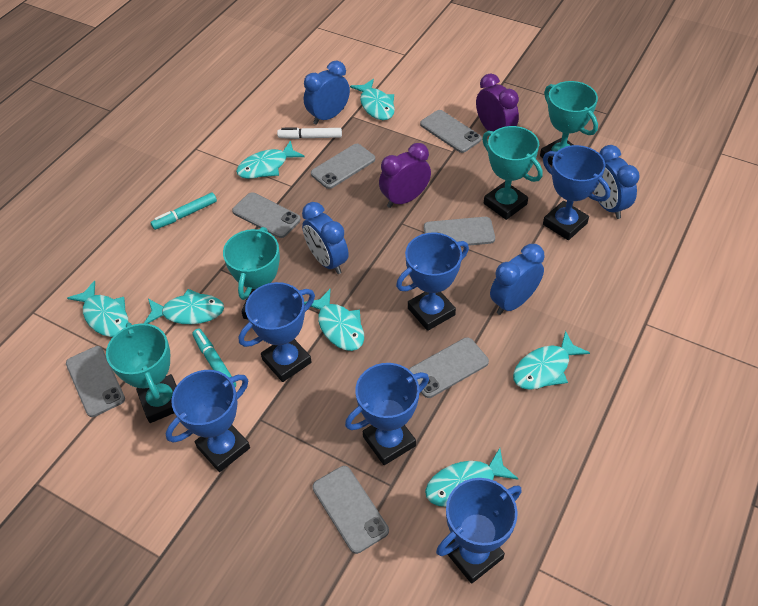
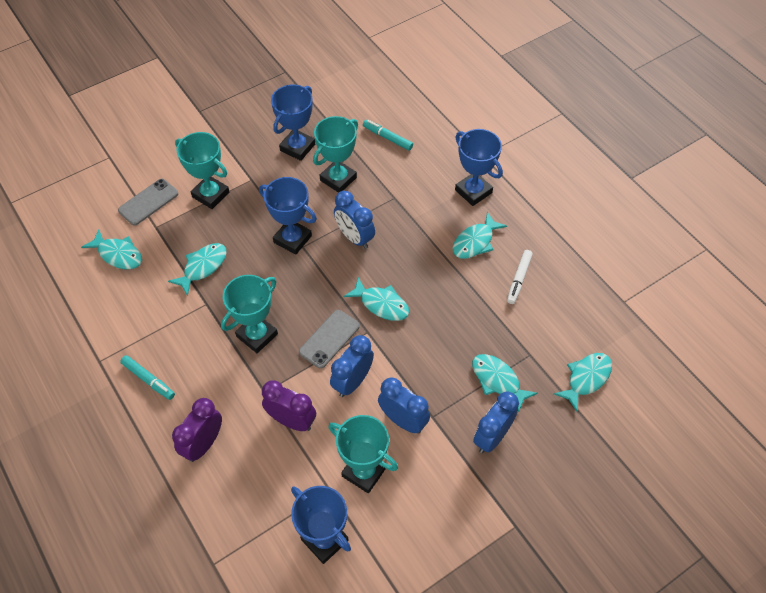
blue trophy: 6 -> 4
grey phone: 7 -> 2
turquoise fish: 7 -> 6

